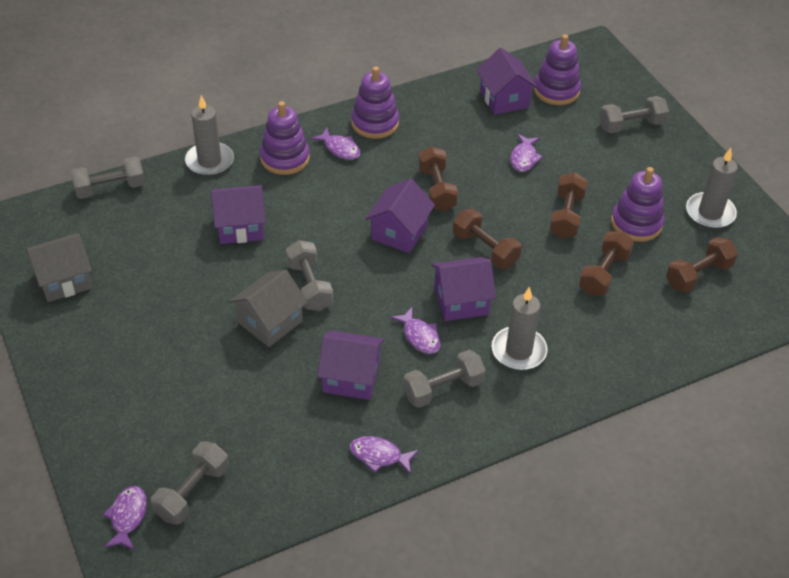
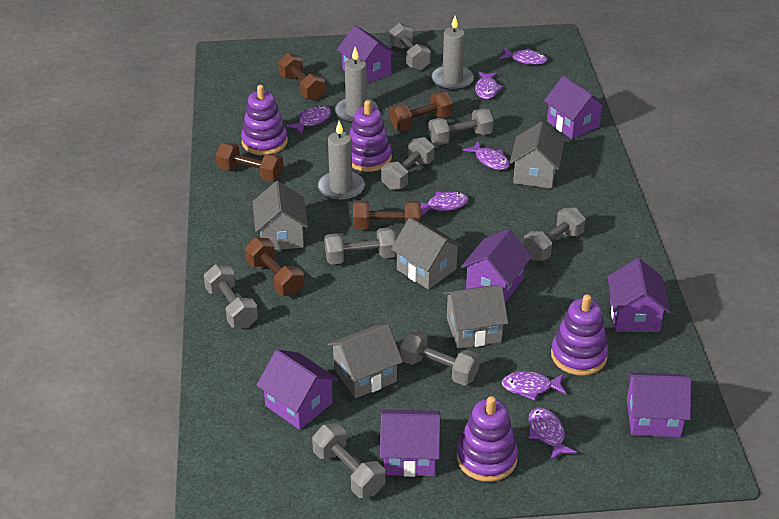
grey dumbbell: 5 -> 8
grey house: 2 -> 5
purple fish: 5 -> 7
purple house: 5 -> 7

